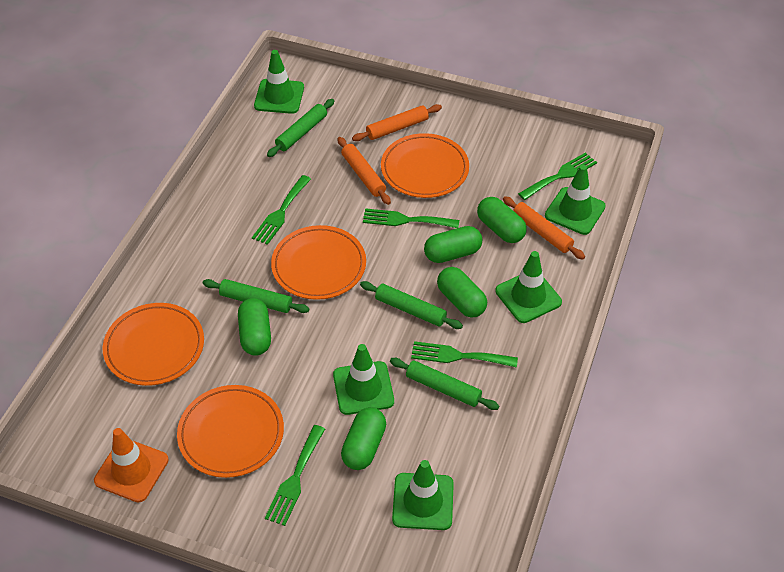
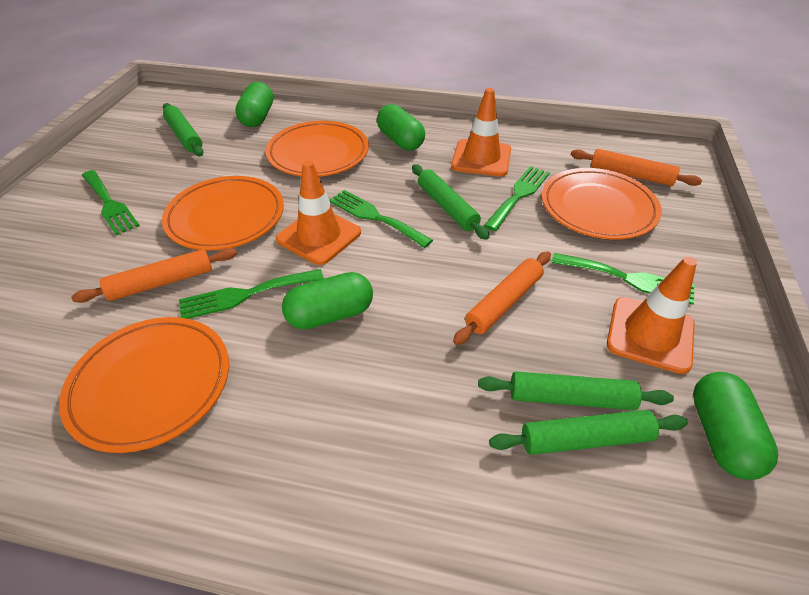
green capsule: 5 -> 4
green traffic cone: 5 -> 0
orange traffic cone: 1 -> 3

